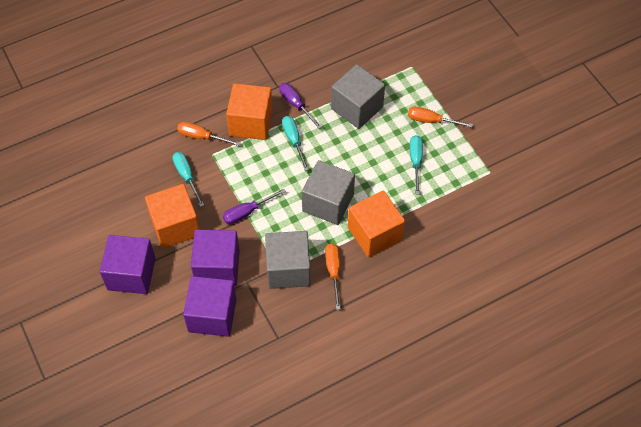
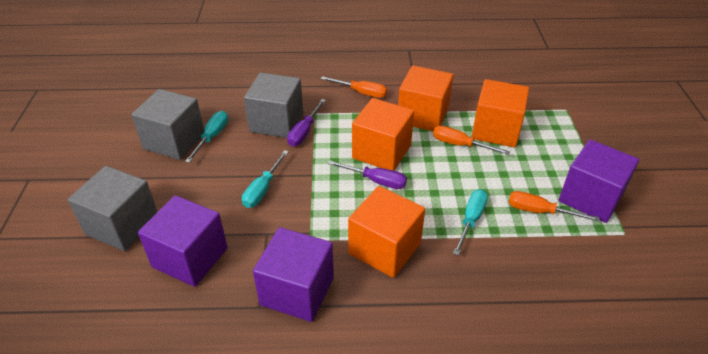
orange cube: 3 -> 4

